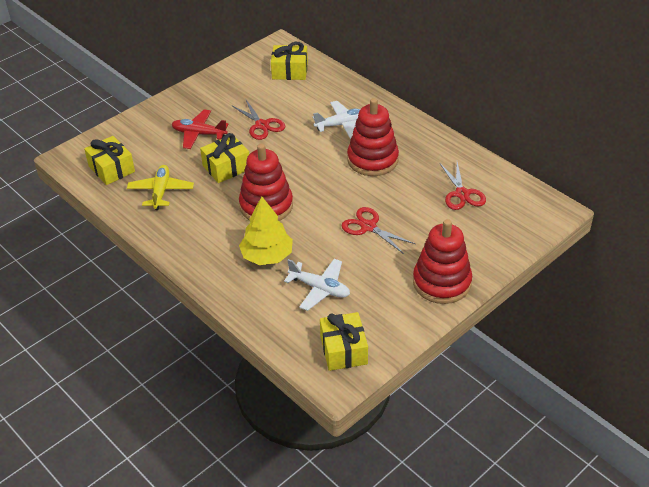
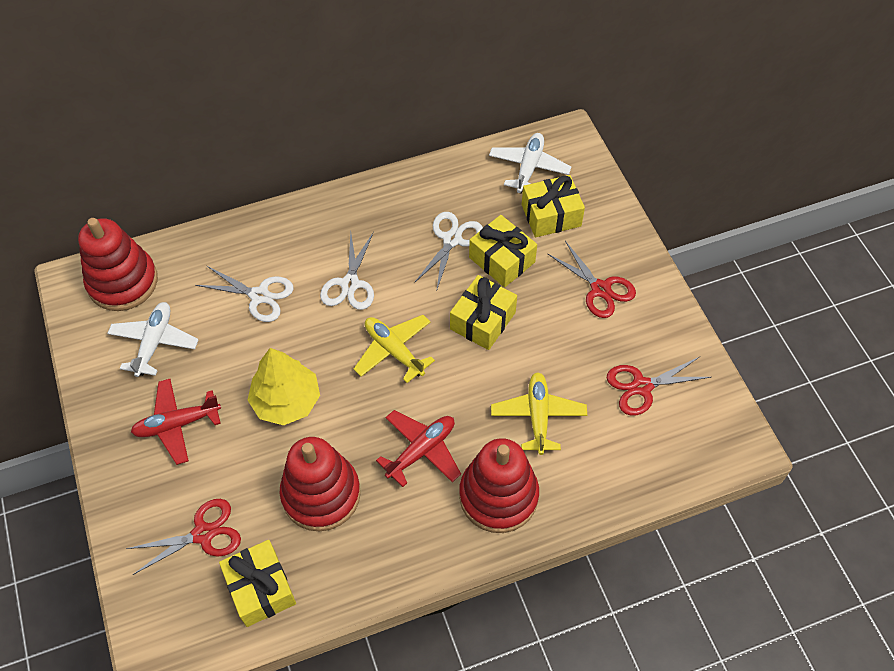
red plane: 1 -> 2
white scissors: 0 -> 3
yellow plane: 1 -> 2

